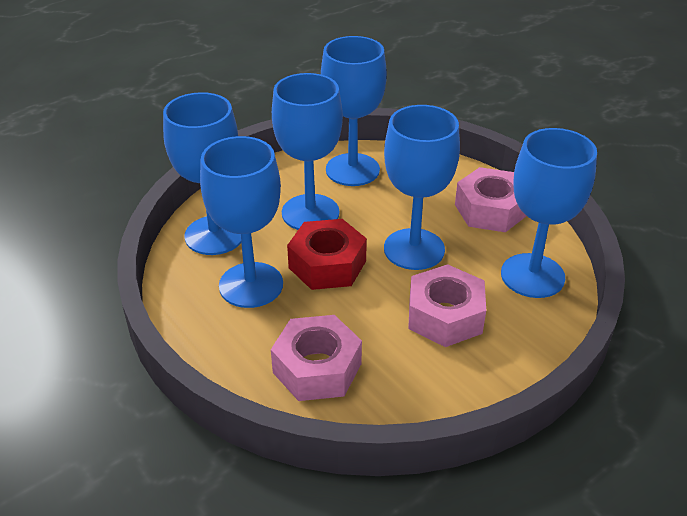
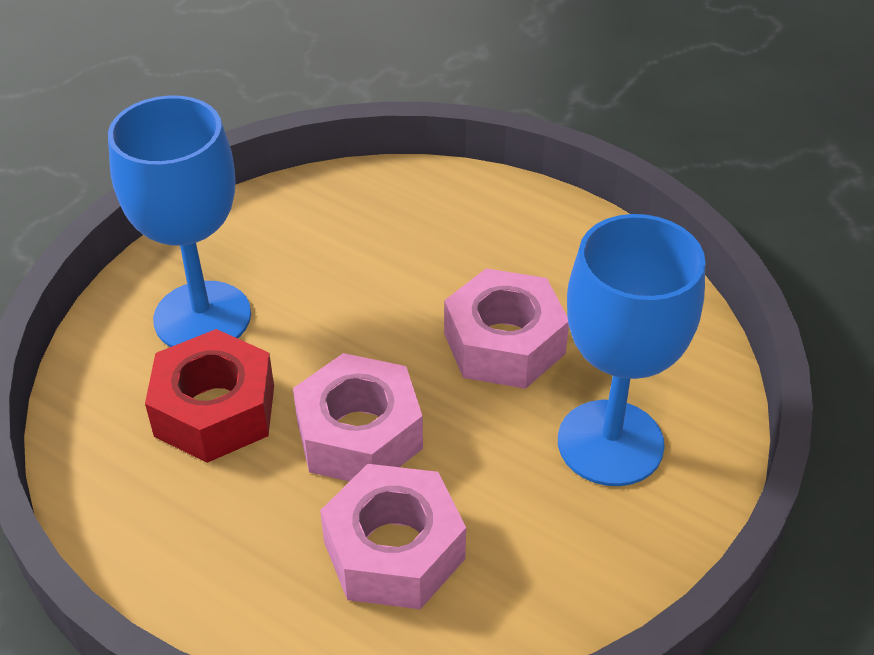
blue goblet: 6 -> 2

